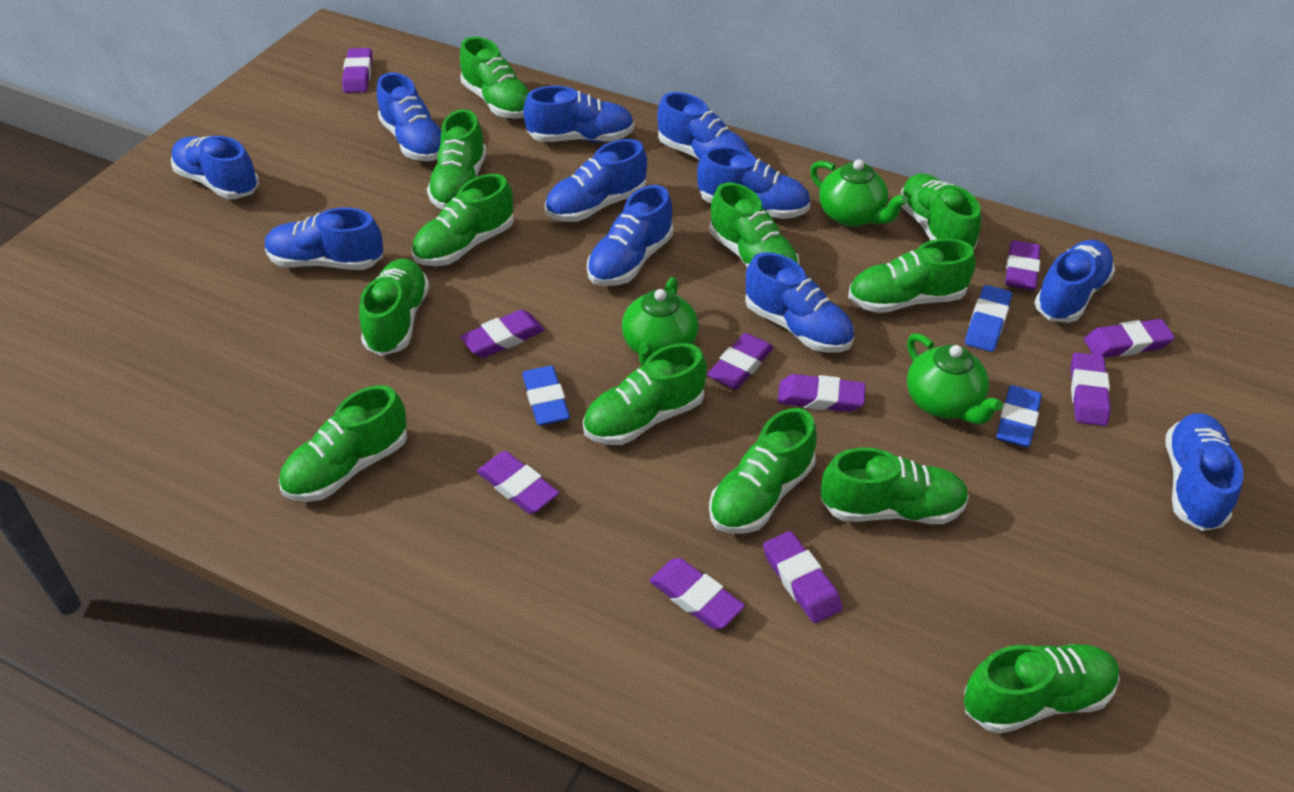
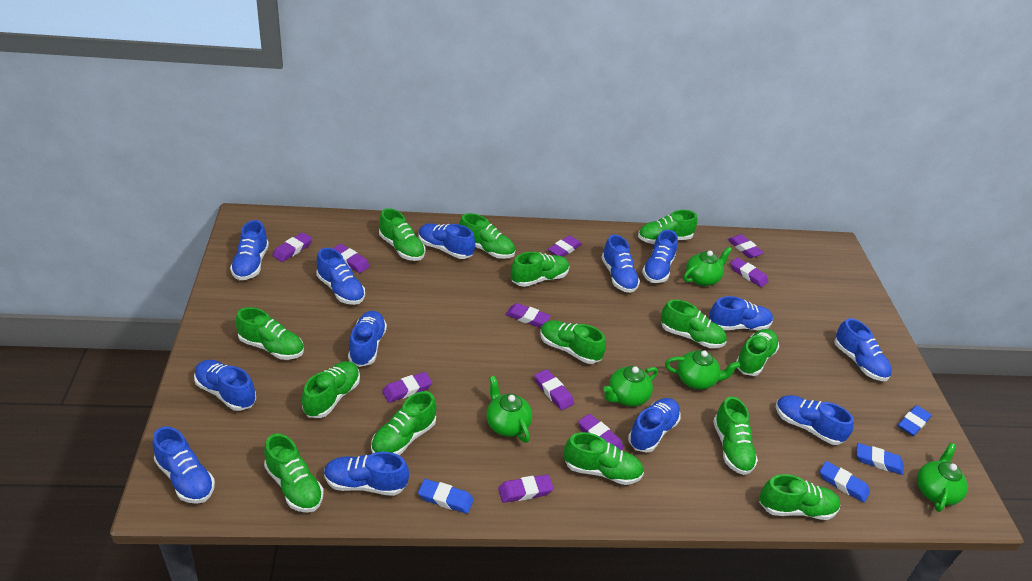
blue eraser: 3 -> 4
blue shoe: 11 -> 13
green shoe: 12 -> 14
green teapot: 3 -> 5

